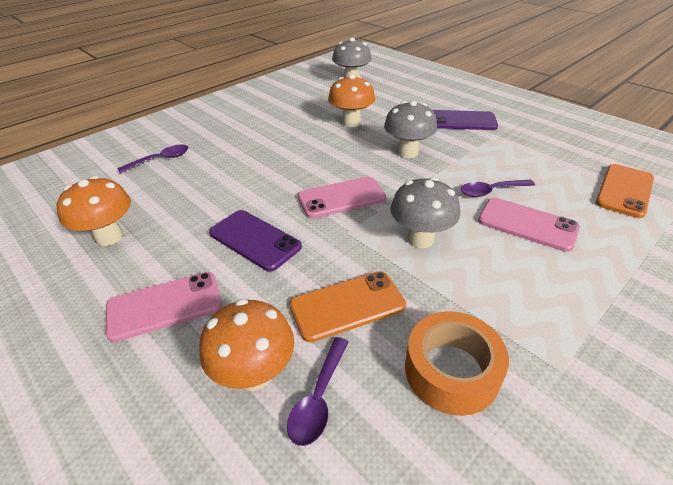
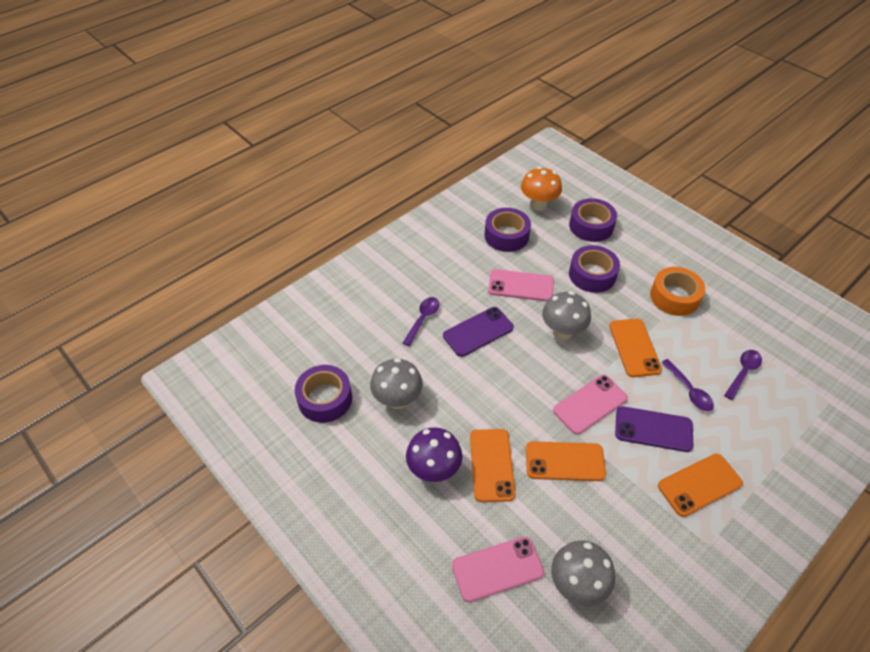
orange mushroom: 3 -> 1
orange phone: 2 -> 4
purple mushroom: 0 -> 1
purple tape: 0 -> 4

